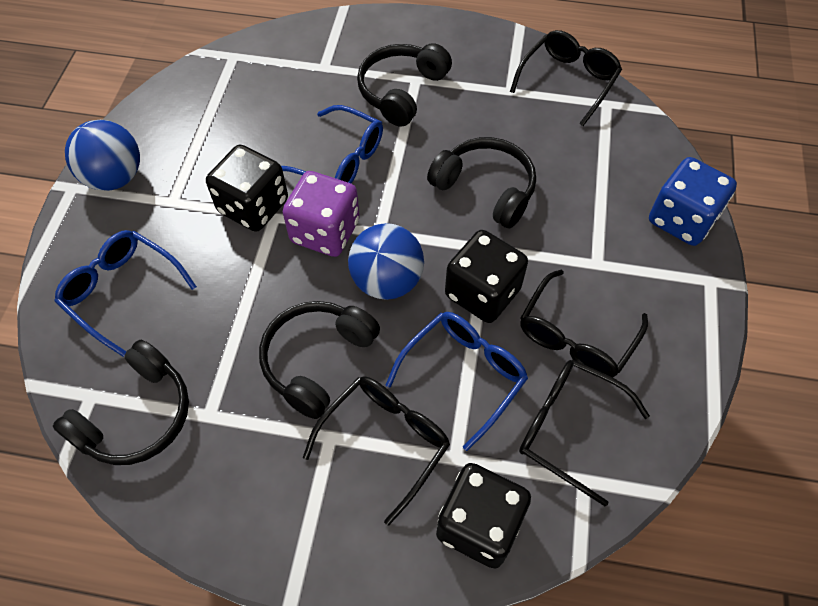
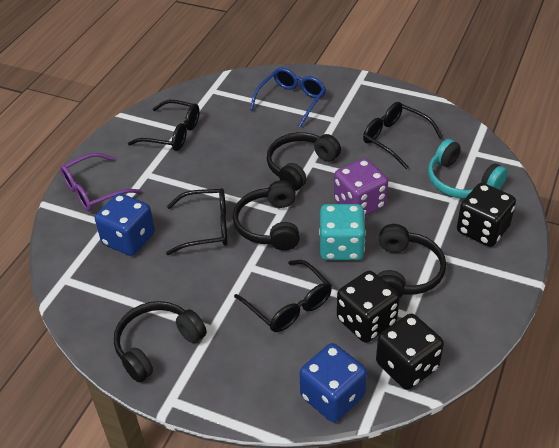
blue ball: 2 -> 0
blue dice: 1 -> 2
blue glasses: 3 -> 1
purple glasses: 0 -> 1
turquoise dice: 0 -> 1
turquoise headphones: 0 -> 1

